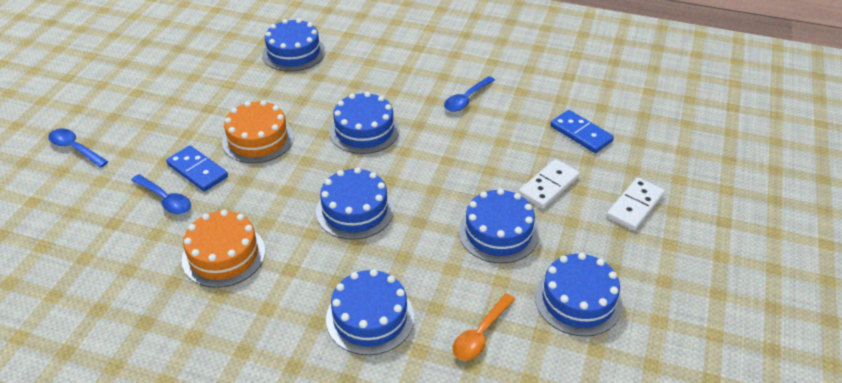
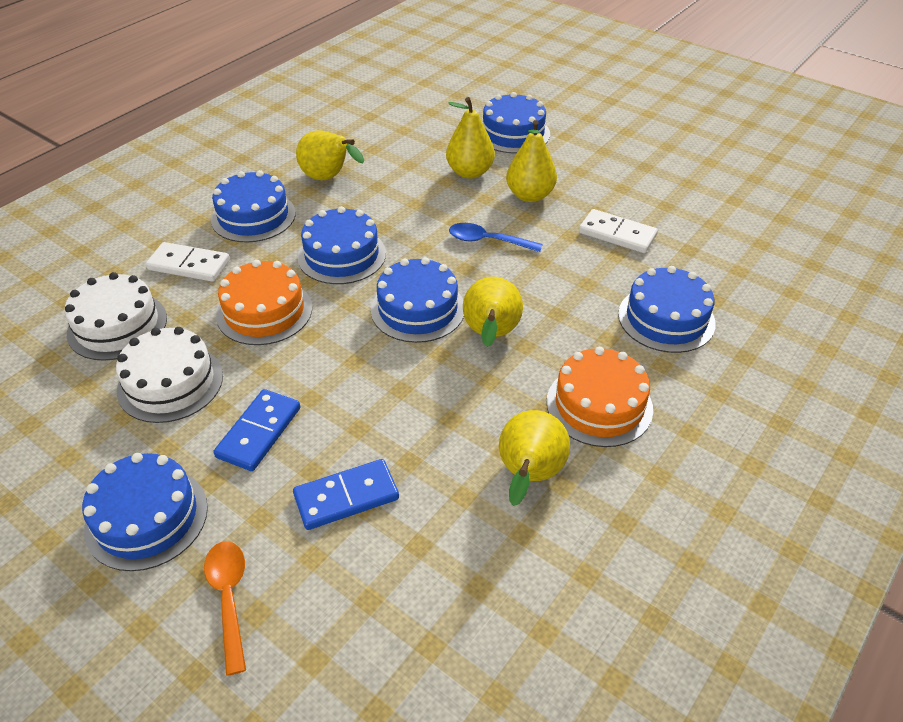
blue spoon: 3 -> 1
white cake: 0 -> 2
yellow pear: 0 -> 5

